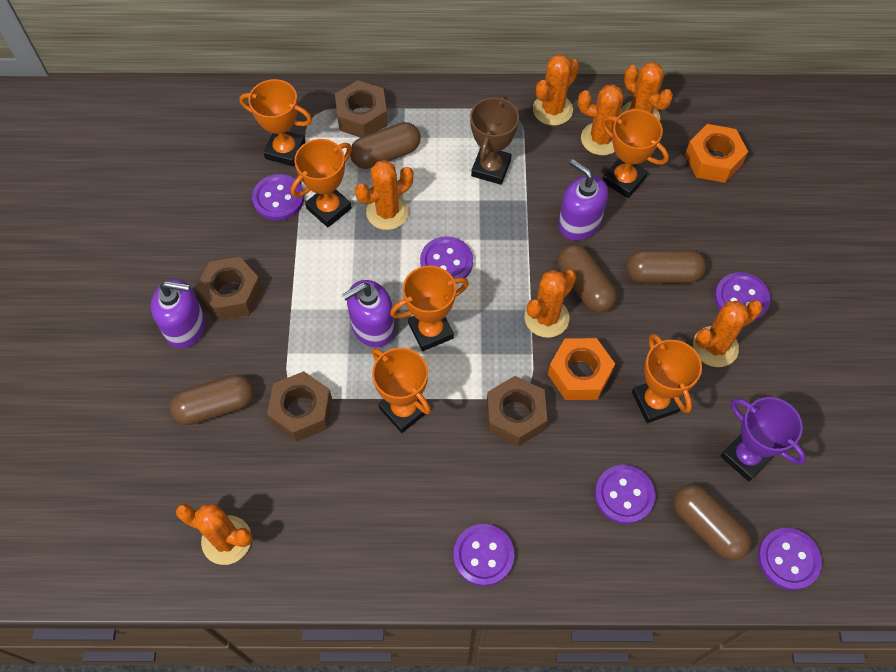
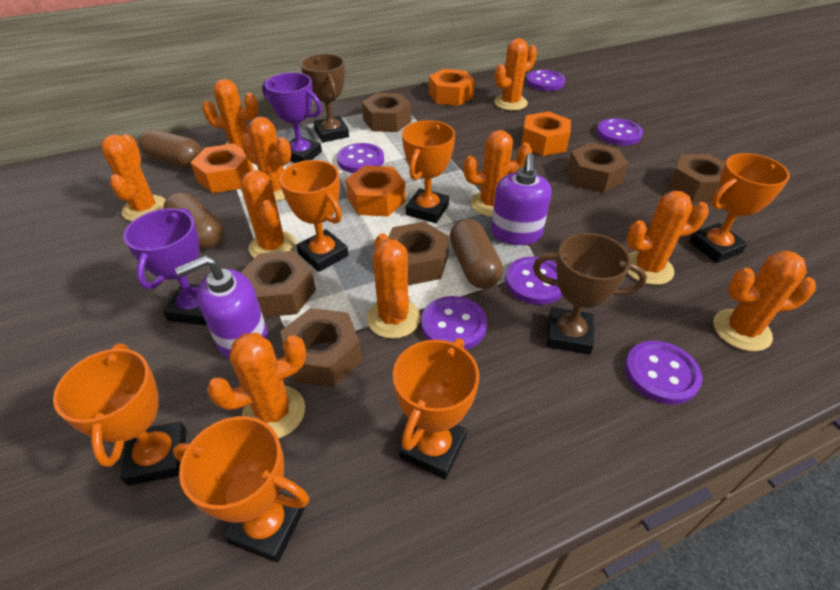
brown capsule: 5 -> 3
brown nut: 4 -> 6
brown trophy: 1 -> 2
orange cactus: 7 -> 10
orange nut: 2 -> 4
purple soap dispenser: 3 -> 2
purple trophy: 1 -> 2

